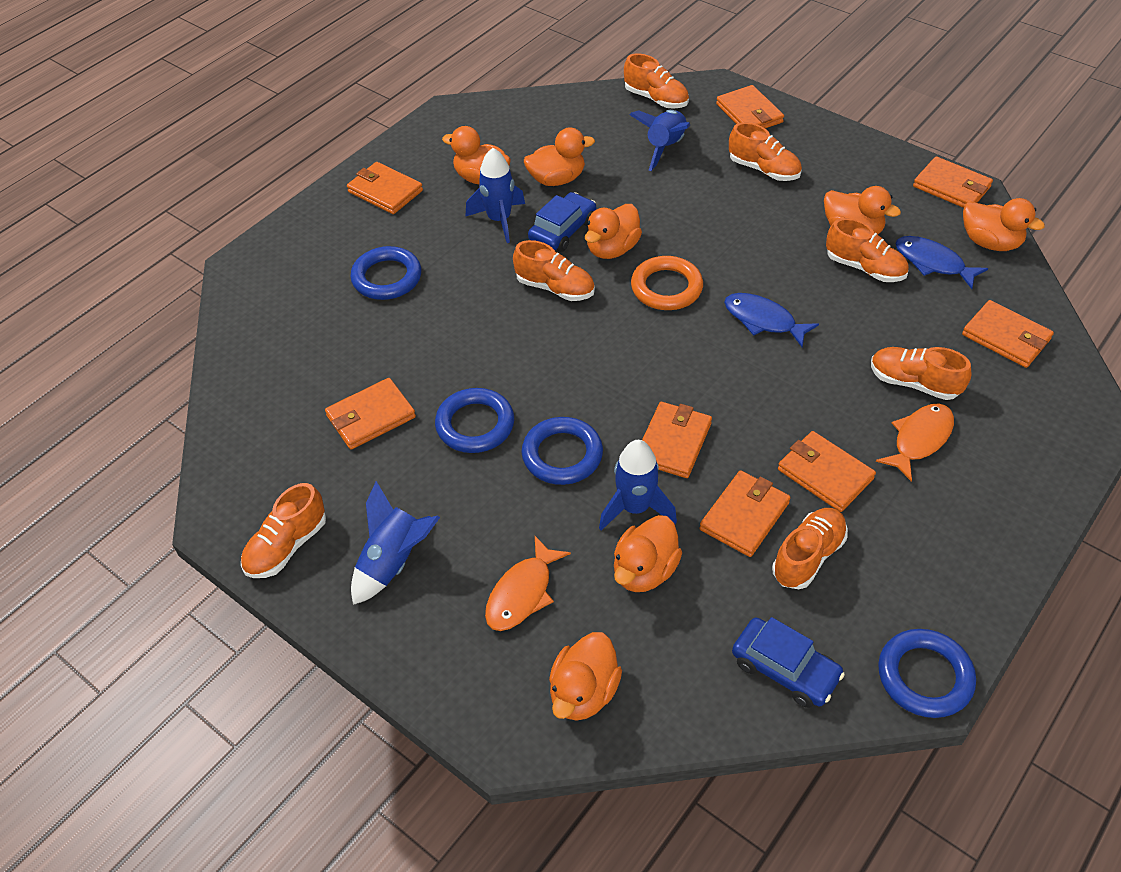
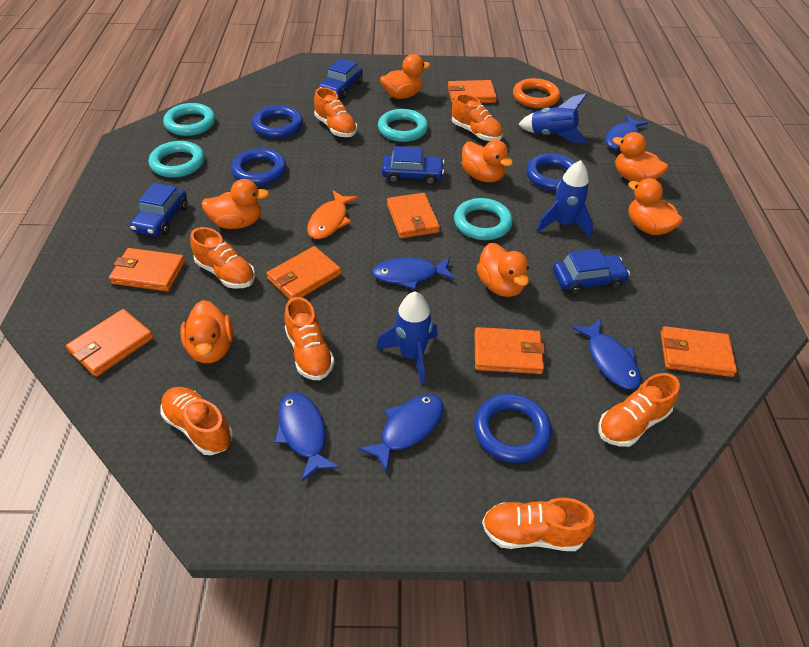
blue car: 2 -> 4
blue fish: 2 -> 5
blue rocket: 4 -> 3
orange fish: 2 -> 1
orange wallet: 8 -> 7
turquoise ring: 0 -> 4

